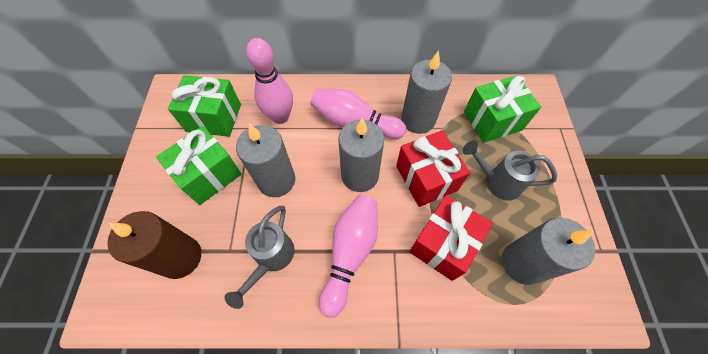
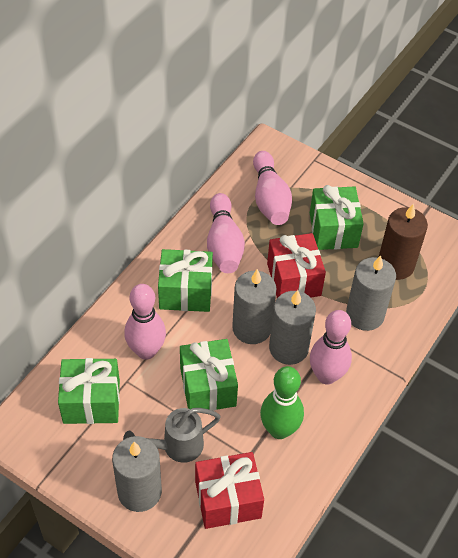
green bowling pin: 0 -> 1
green gift: 3 -> 4
grey watering can: 2 -> 1
pink bowling pin: 3 -> 4

